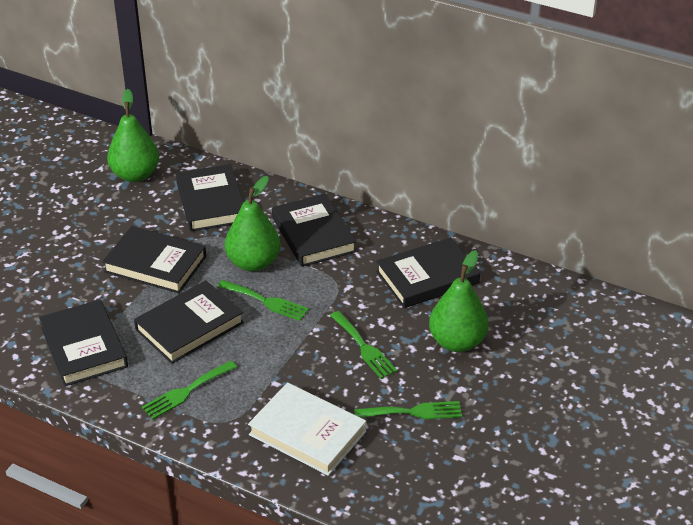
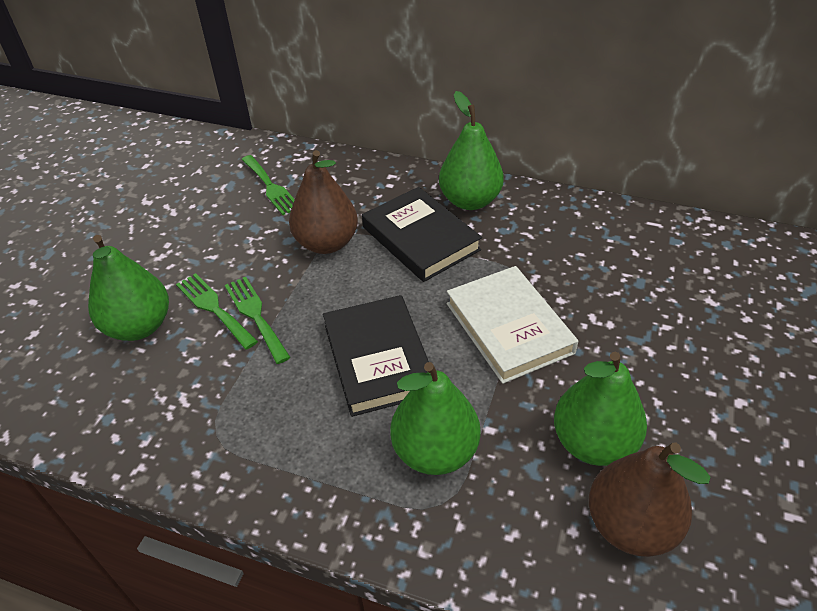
black book: 6 -> 2
brown pear: 0 -> 2
green fork: 4 -> 3
green pear: 3 -> 4

